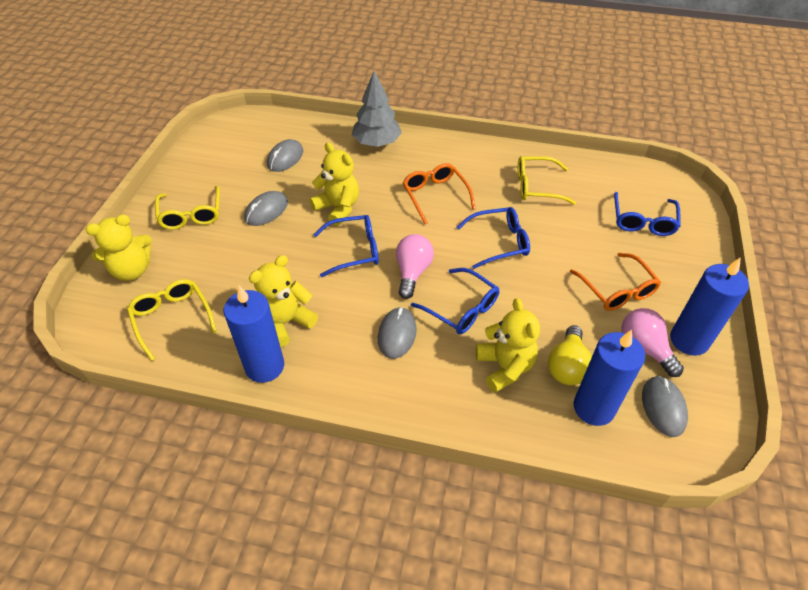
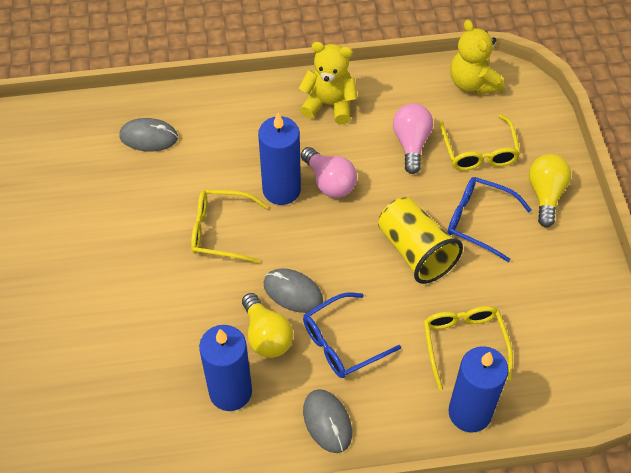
blue glasses: 4 -> 2
grey mouse: 4 -> 3
grey tree: 1 -> 0
orange glasses: 2 -> 0
yellow cup: 0 -> 1
yellow light bulb: 1 -> 2
yellow teddy bear: 4 -> 2

